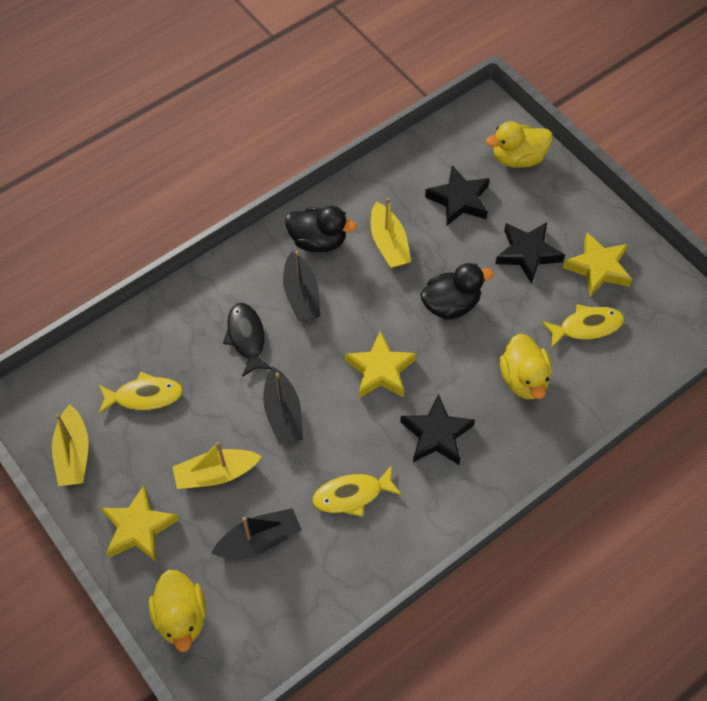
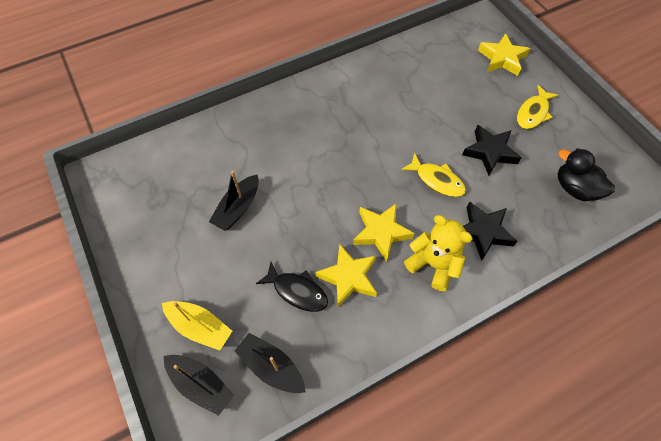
black duck: 2 -> 1
black star: 3 -> 2
yellow boat: 3 -> 1
yellow duck: 3 -> 0
yellow fish: 3 -> 2
yellow teddy bear: 0 -> 1

